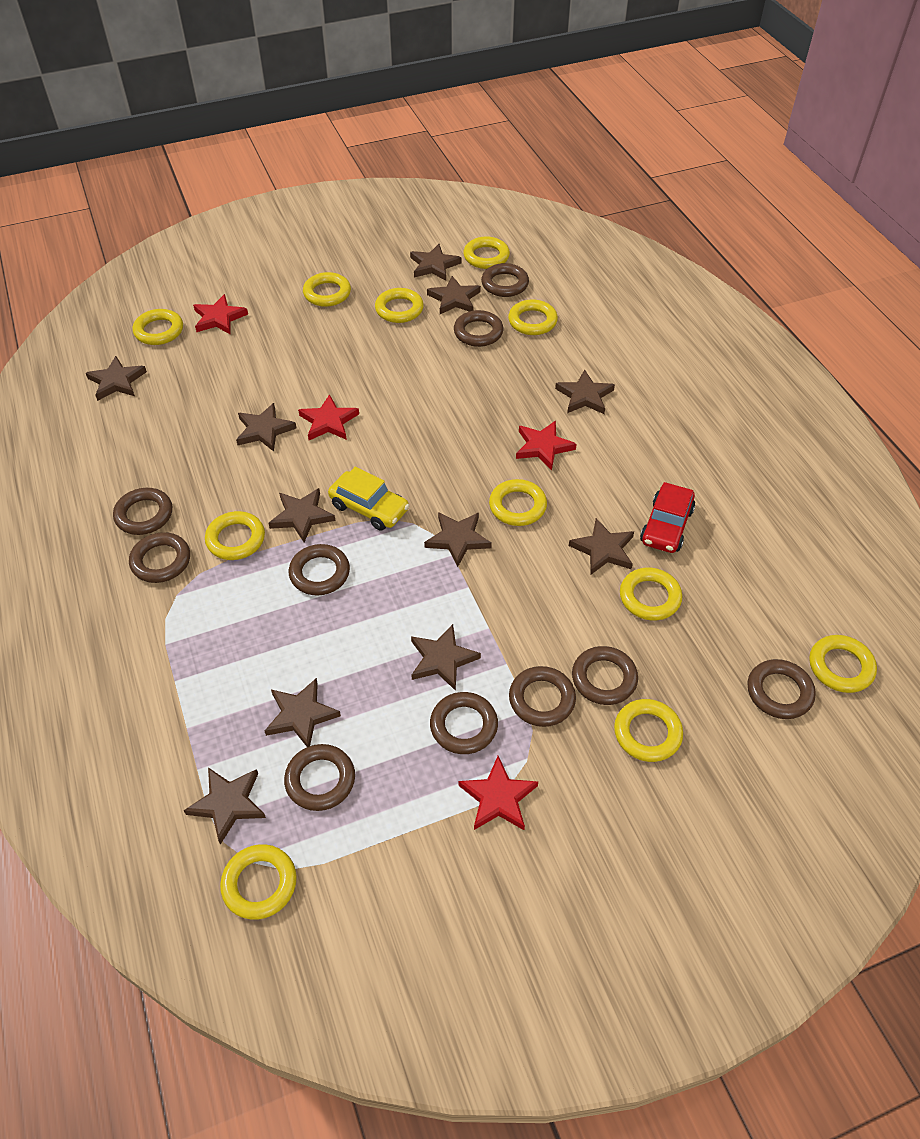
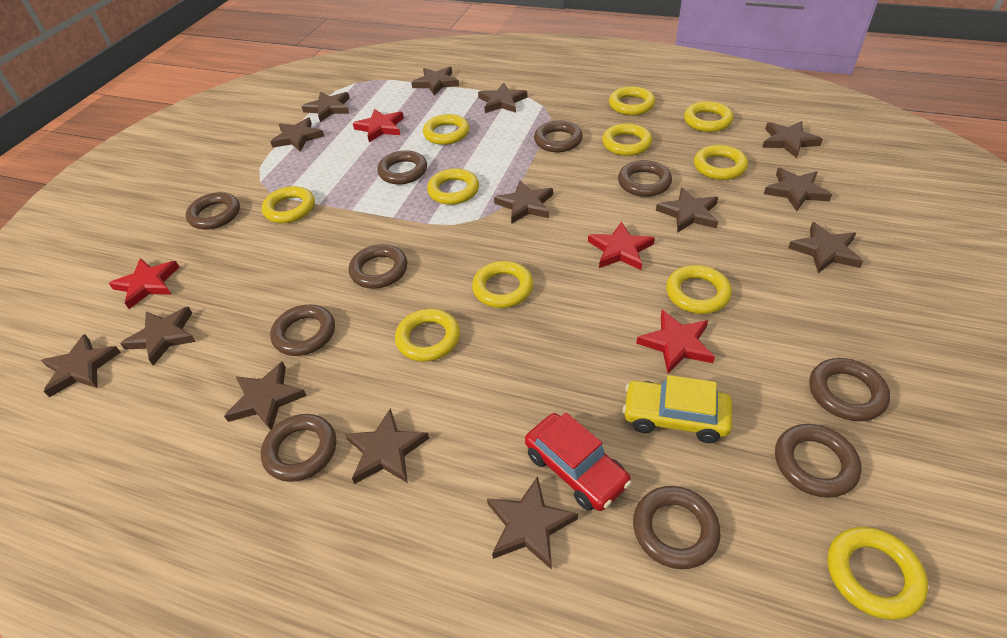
brown star: 11 -> 14

